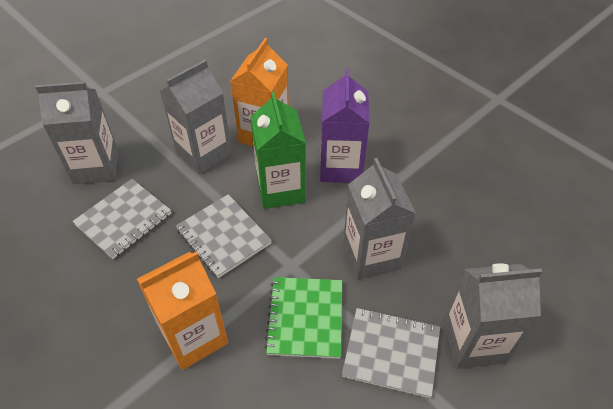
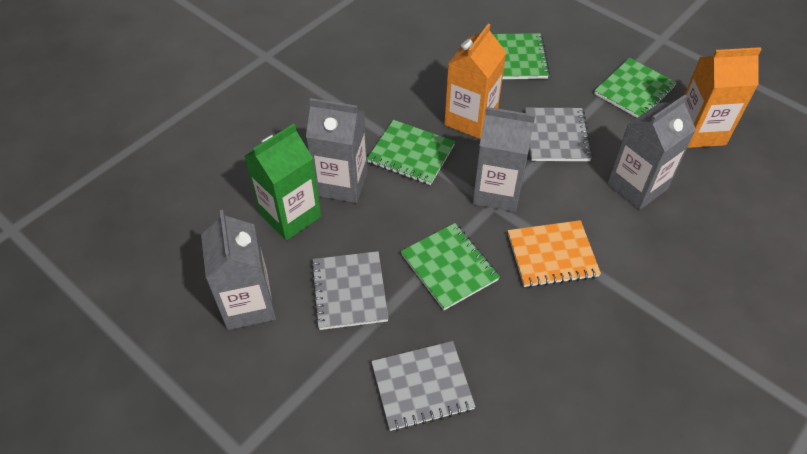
green notebook: 1 -> 4
orange notebook: 0 -> 1
purple carton: 1 -> 0

